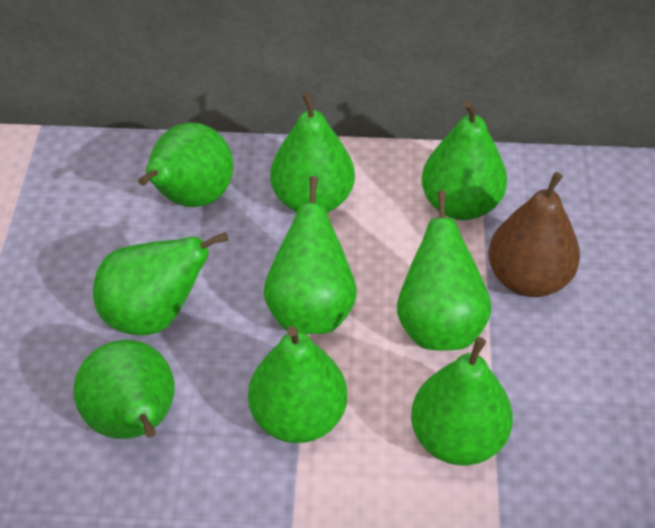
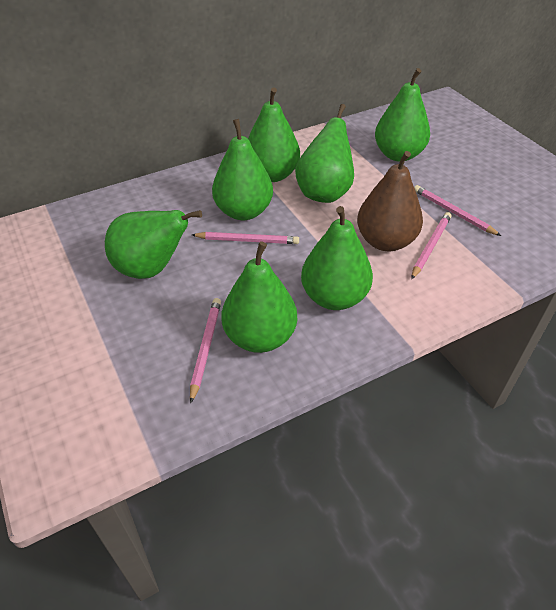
green pear: 9 -> 7
pink pencil: 0 -> 4

